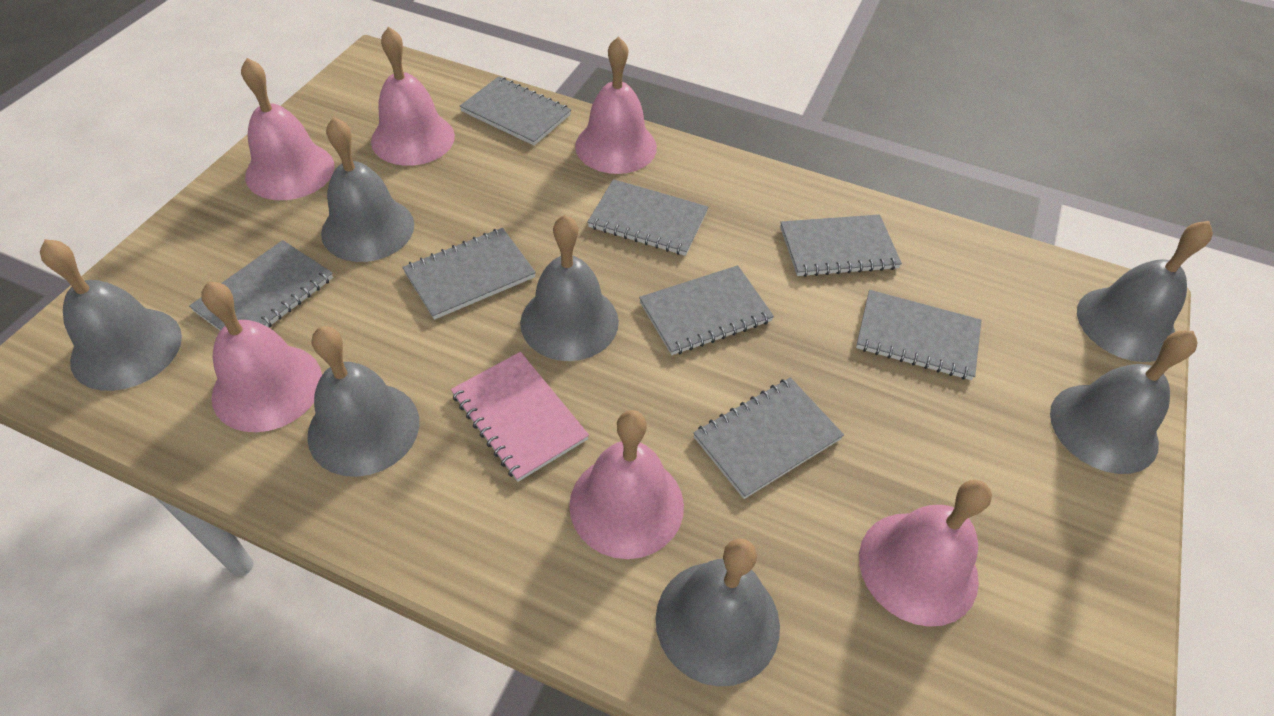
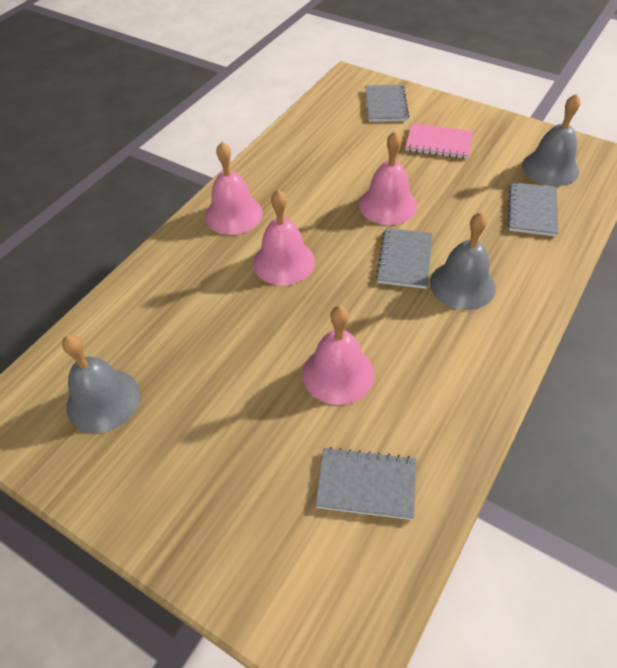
grey bell: 7 -> 3
grey notebook: 8 -> 4
pink bell: 6 -> 4

